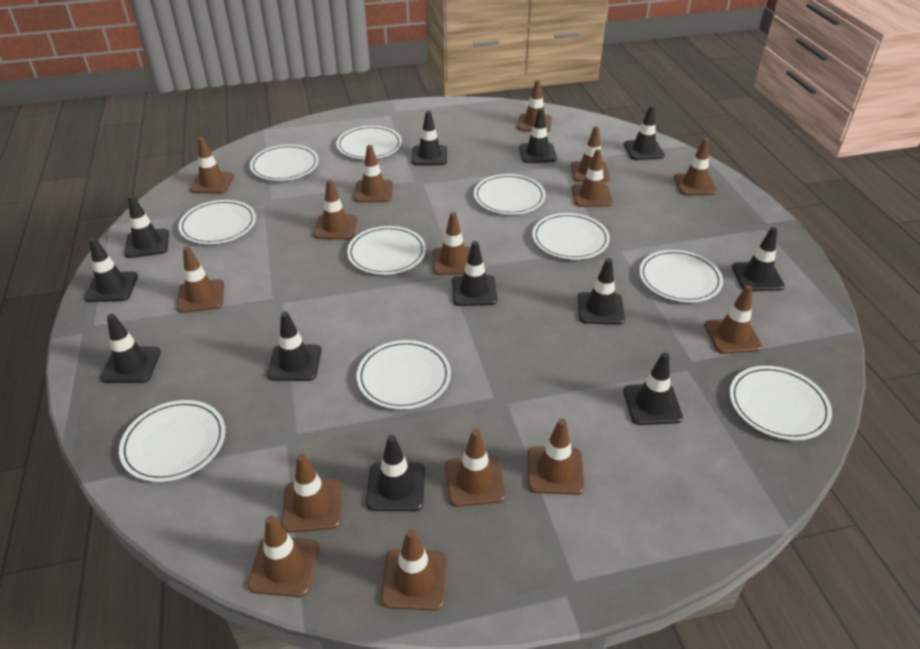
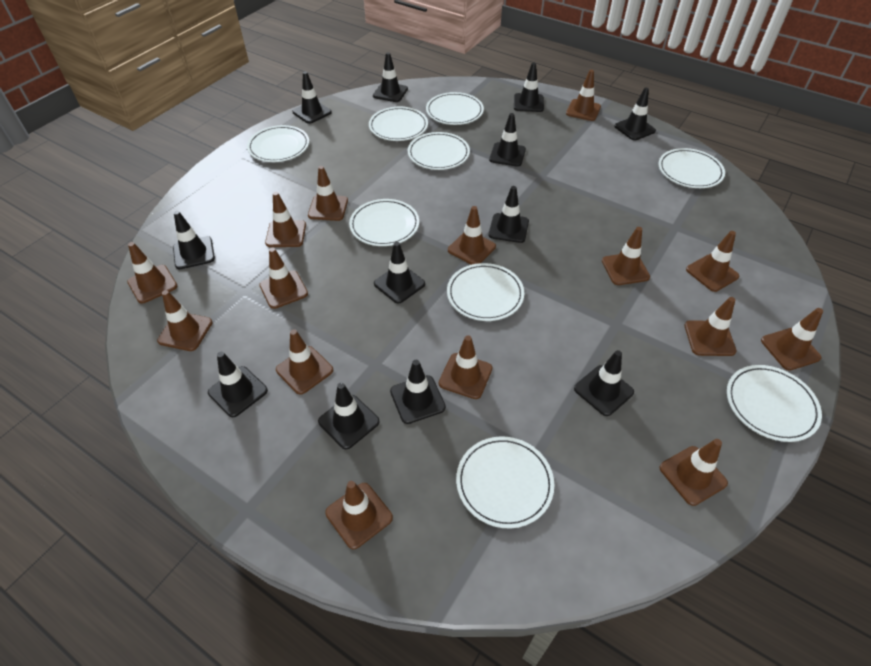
white plate: 10 -> 9

